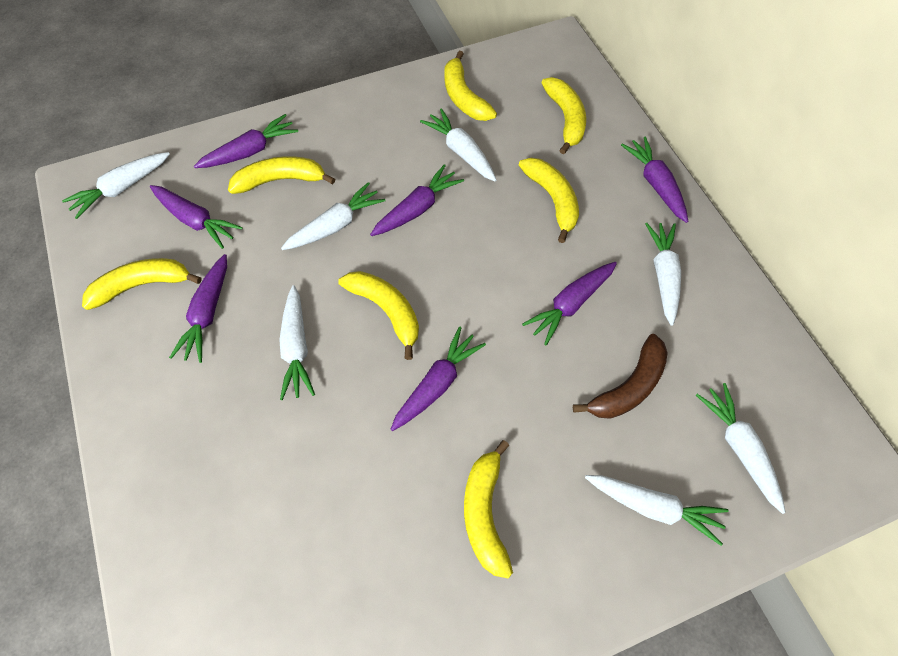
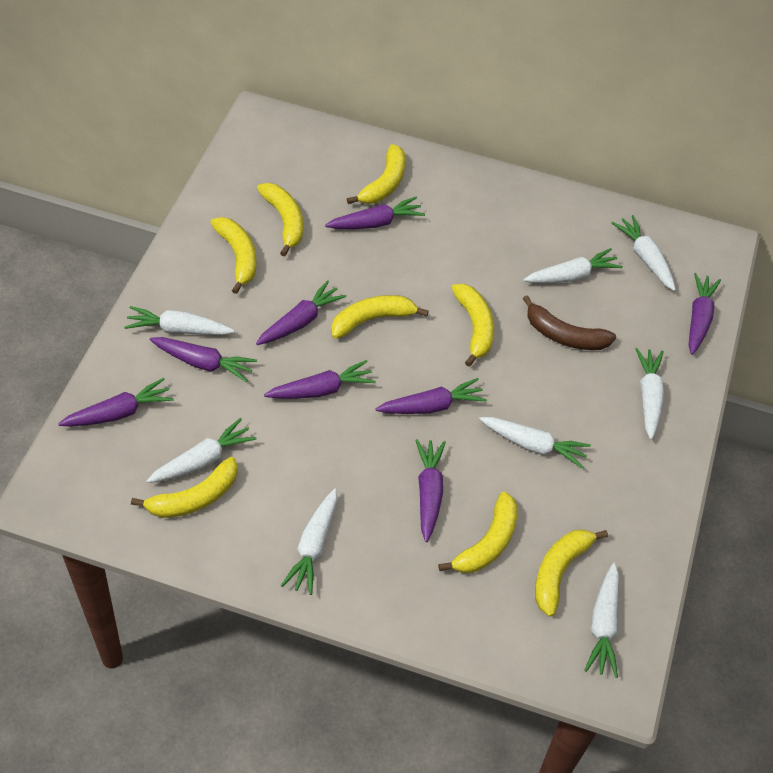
purple carrot: 7 -> 8
white carrot: 7 -> 8
yellow banana: 7 -> 8

